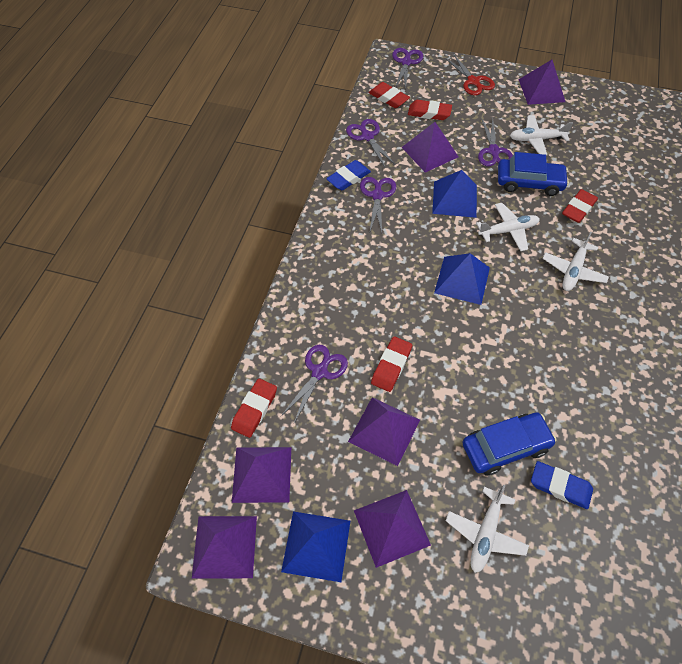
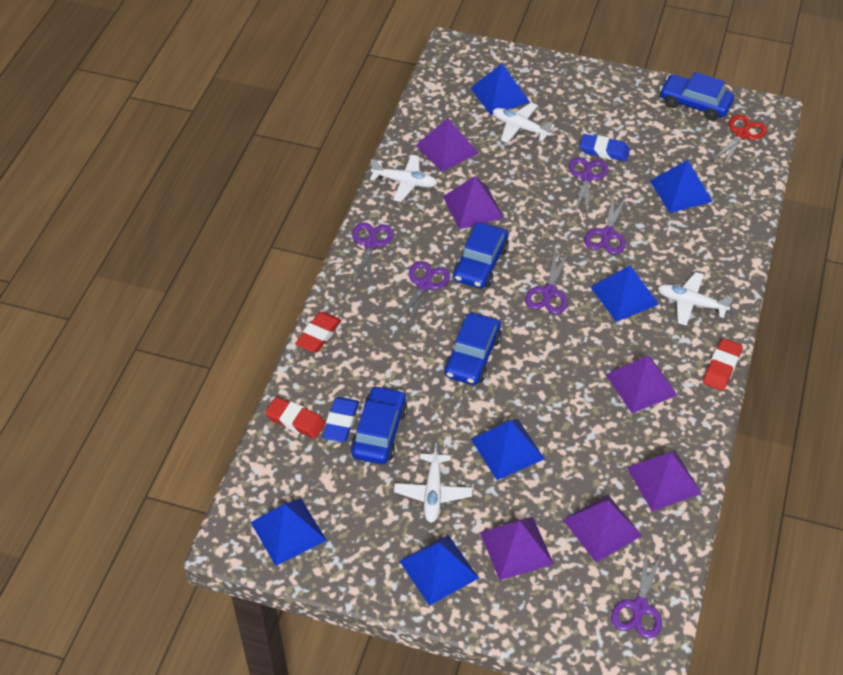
blue car: 2 -> 4
blue pyramid: 3 -> 6
purple scissors: 5 -> 6
red eraser: 5 -> 3

